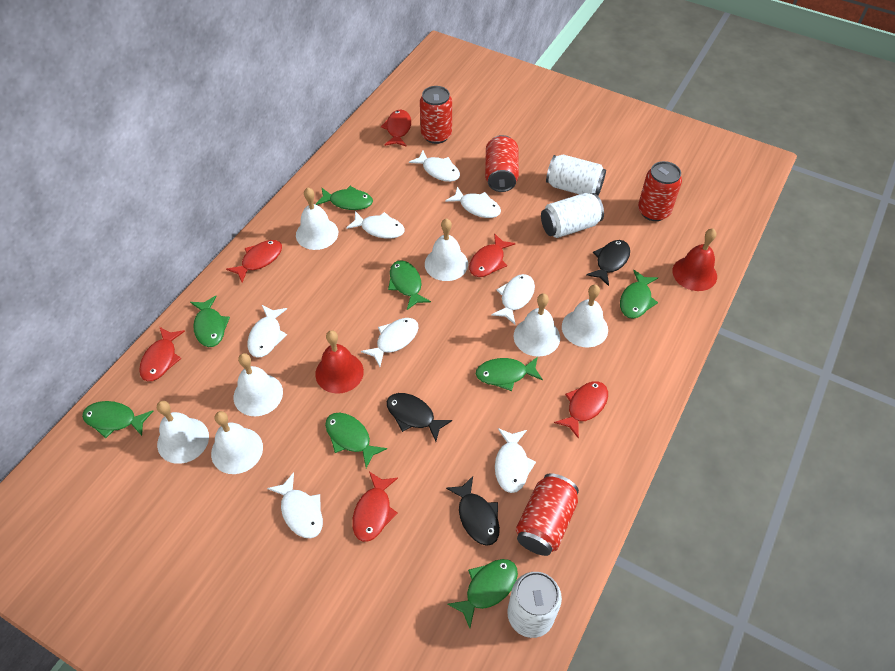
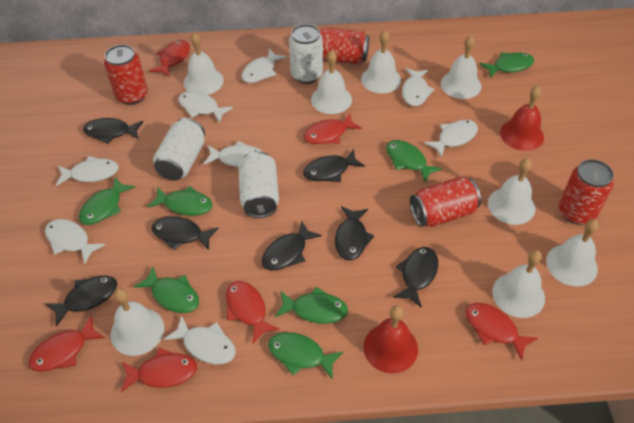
black fish: 3 -> 7
green fish: 8 -> 7
white bell: 7 -> 8

